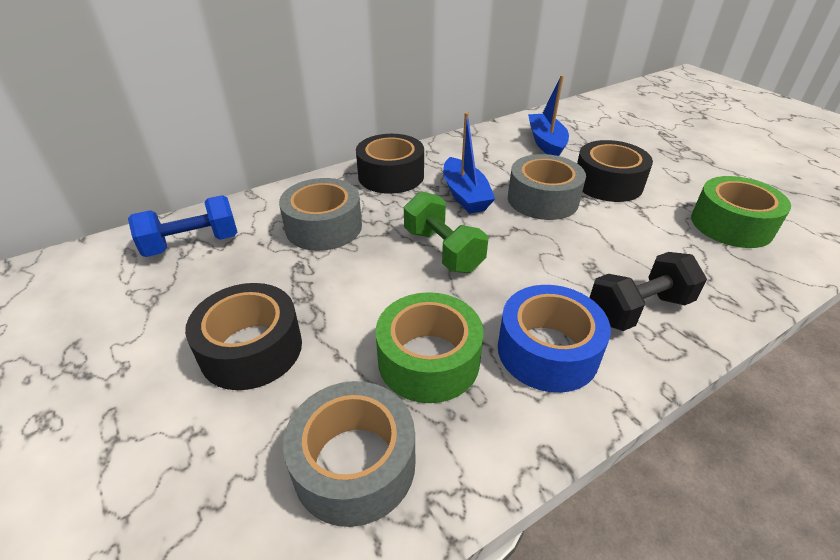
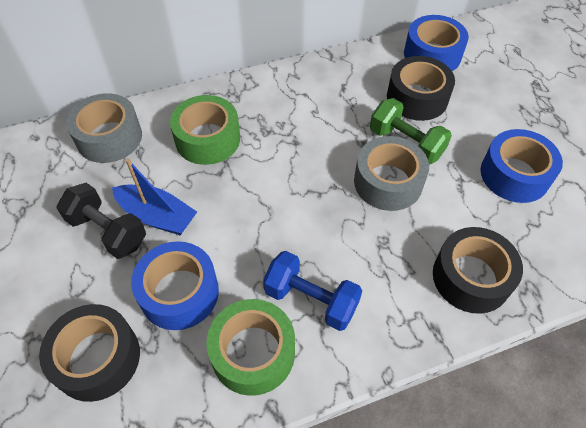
blue boat: 2 -> 1
blue tape: 1 -> 3
grey tape: 3 -> 2

